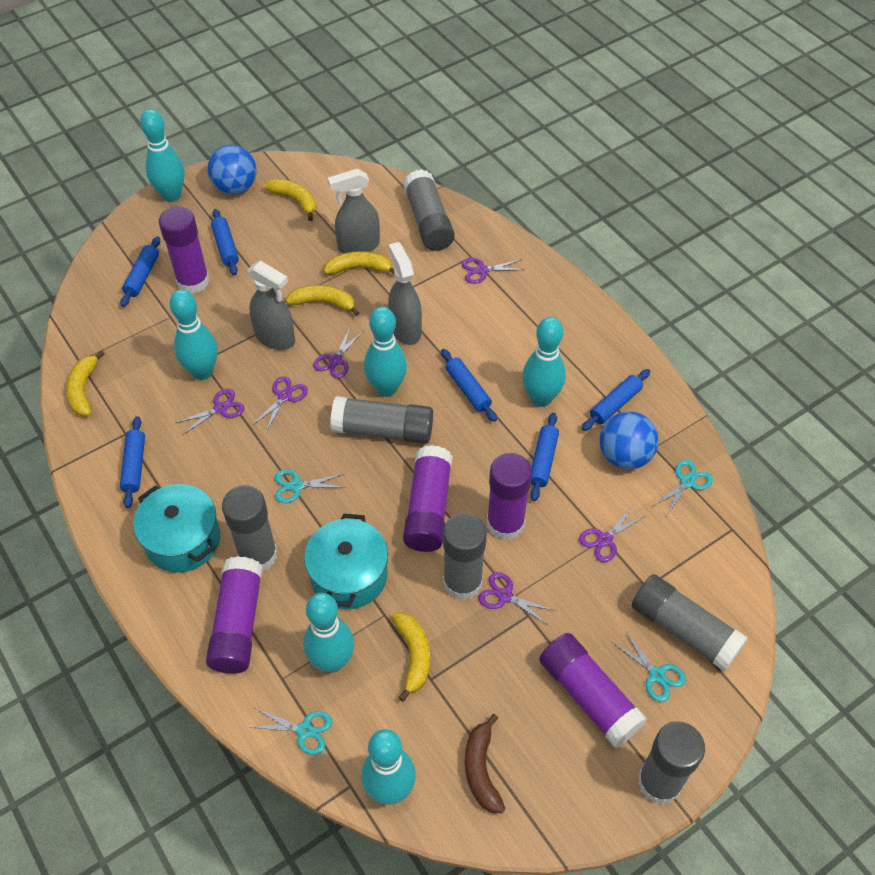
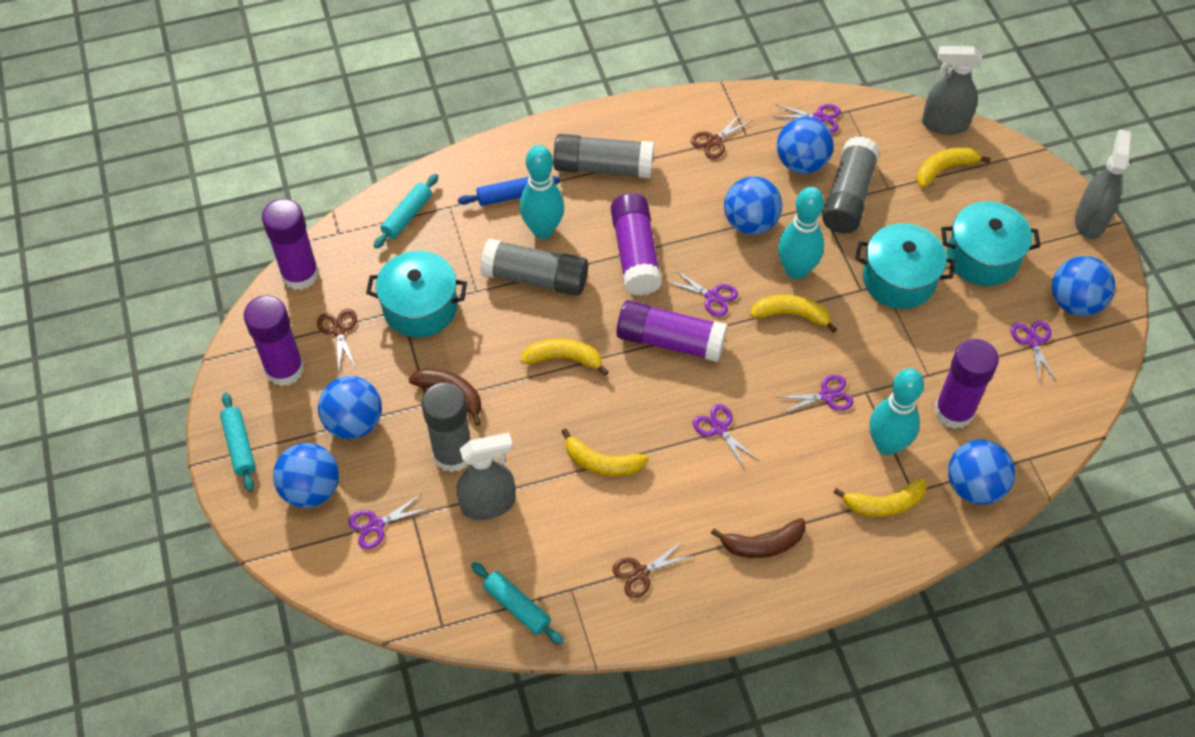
blue ball: 2 -> 6
blue rolling pin: 6 -> 1
brown banana: 1 -> 2
brown scissors: 0 -> 3
grey glue stick: 6 -> 4
turquoise bowling pin: 6 -> 3
turquoise pot: 2 -> 3
turquoise rolling pin: 0 -> 3
turquoise scissors: 4 -> 0

